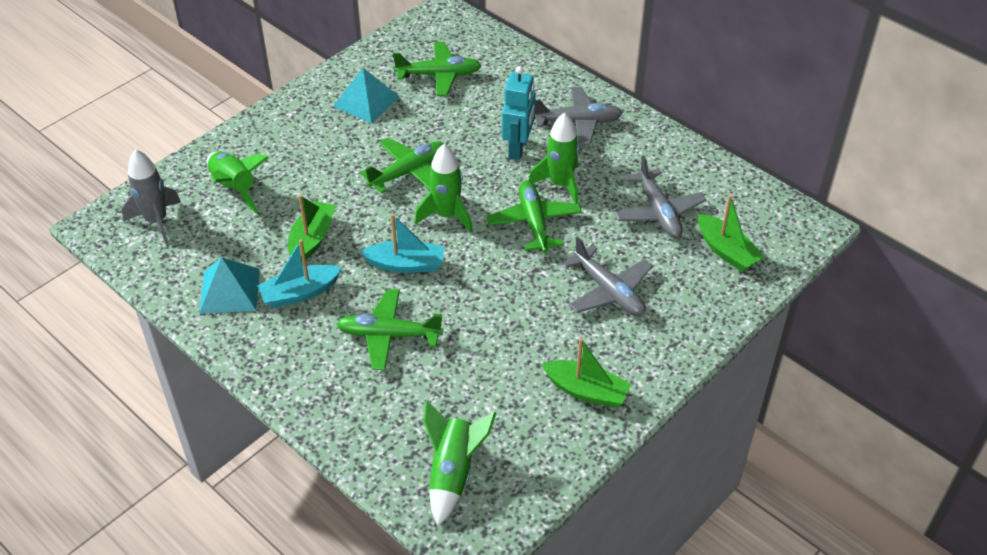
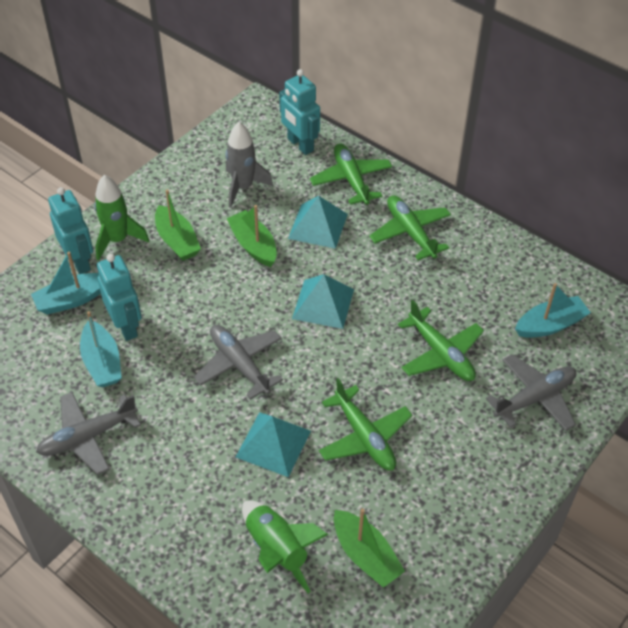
green rocket: 4 -> 2
turquoise boat: 2 -> 3
turquoise pyramid: 2 -> 3
turquoise robot: 1 -> 3

